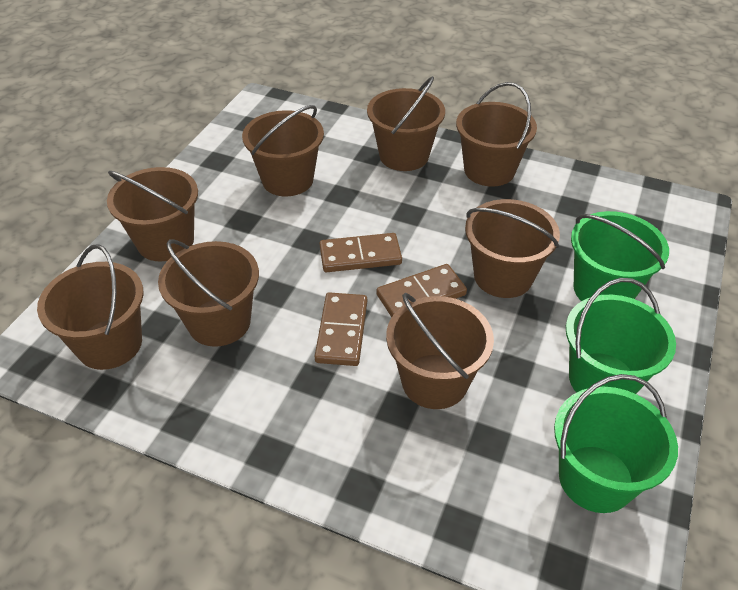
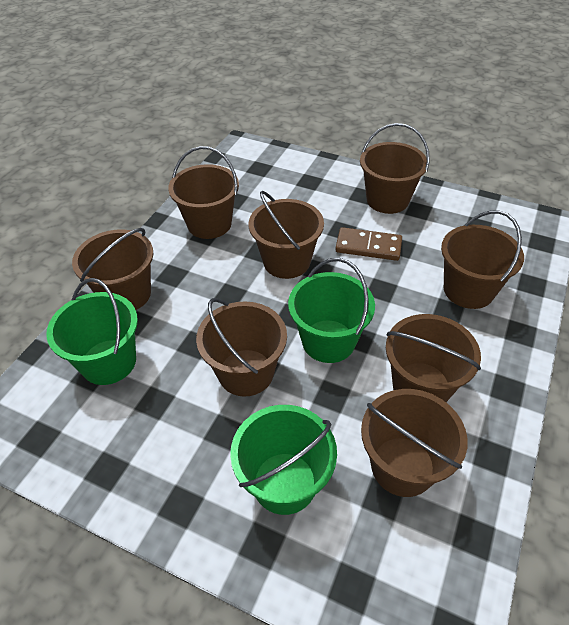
brown domino: 3 -> 1

